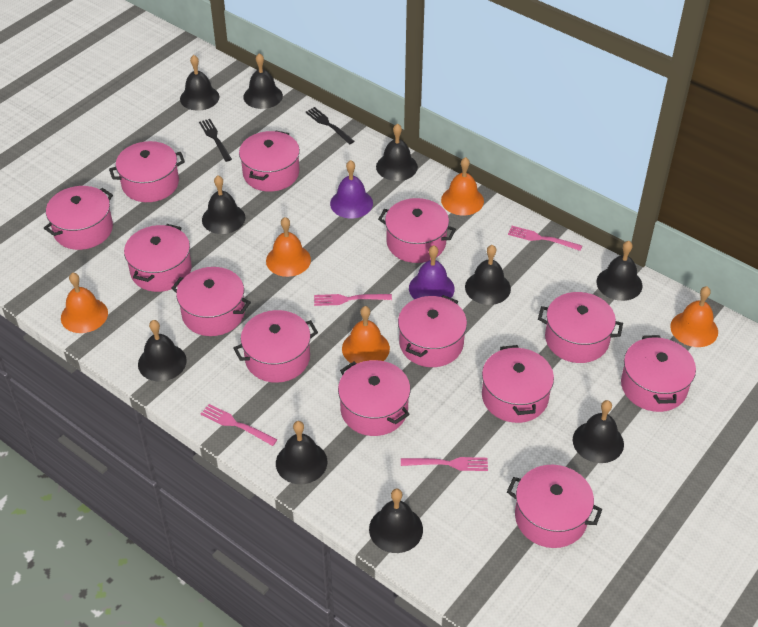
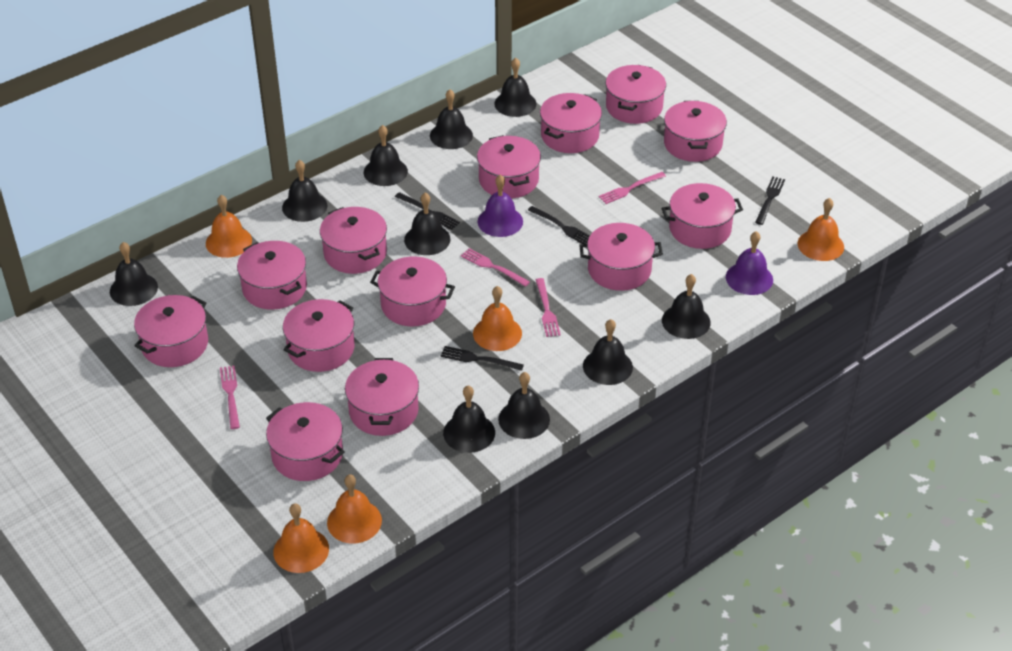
black fork: 2 -> 4

